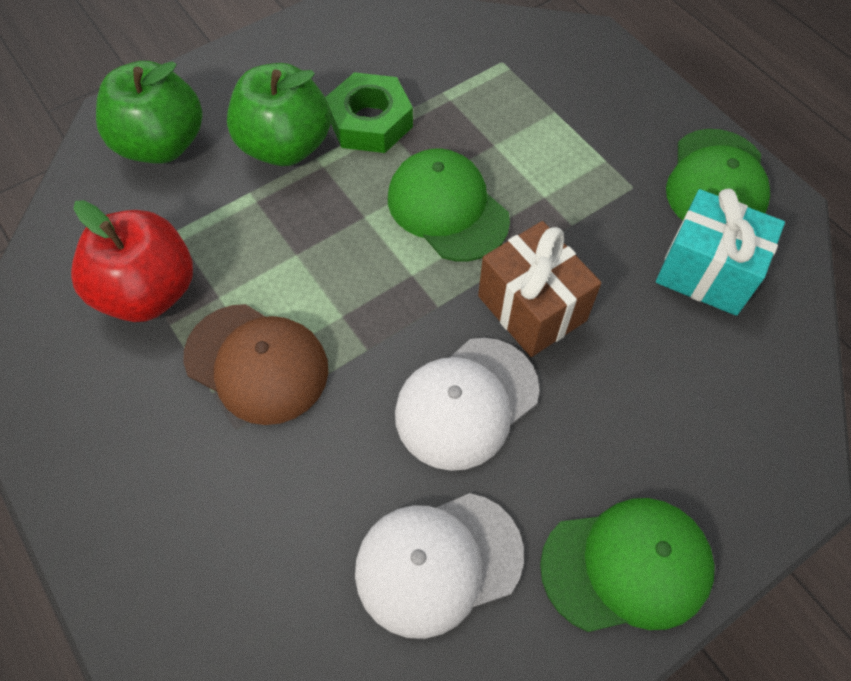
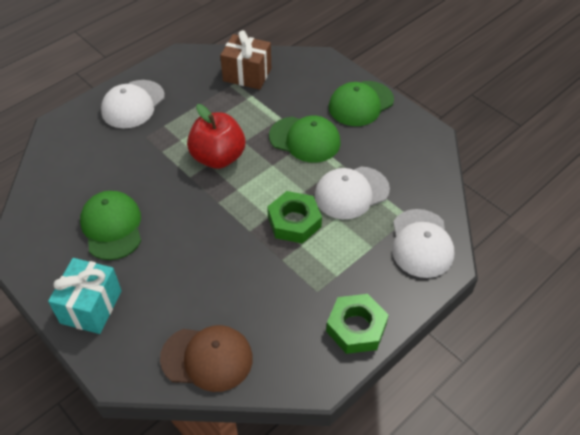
green apple: 2 -> 0
green nut: 1 -> 2
white cap: 2 -> 3

